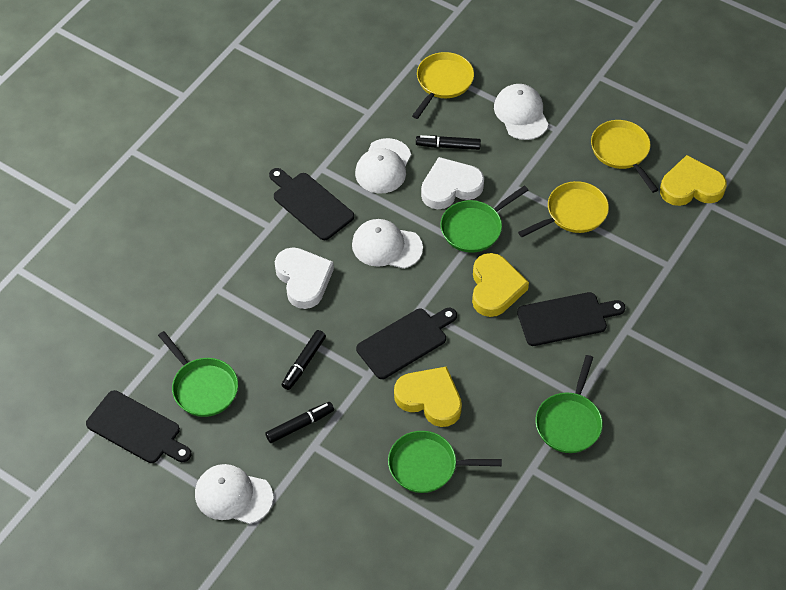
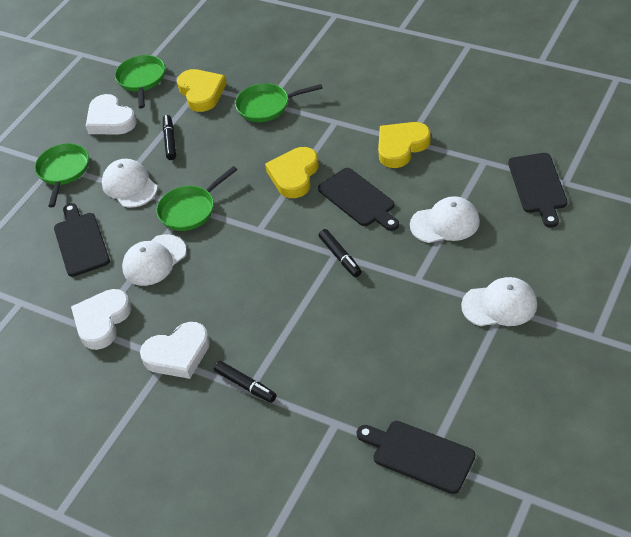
white heart: 2 -> 3
yellow pan: 3 -> 0

